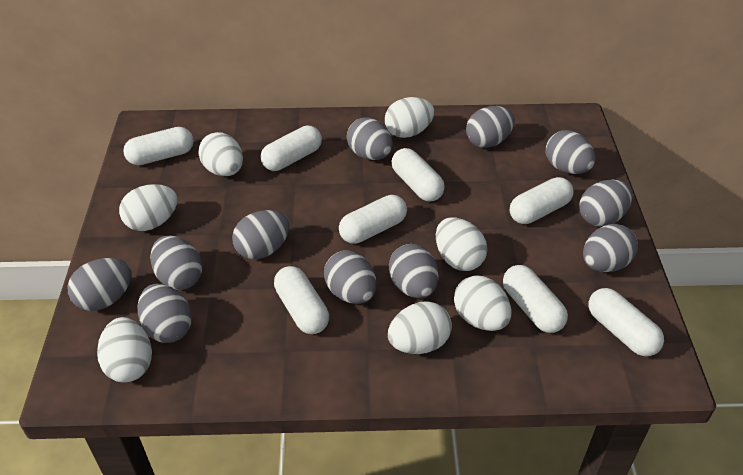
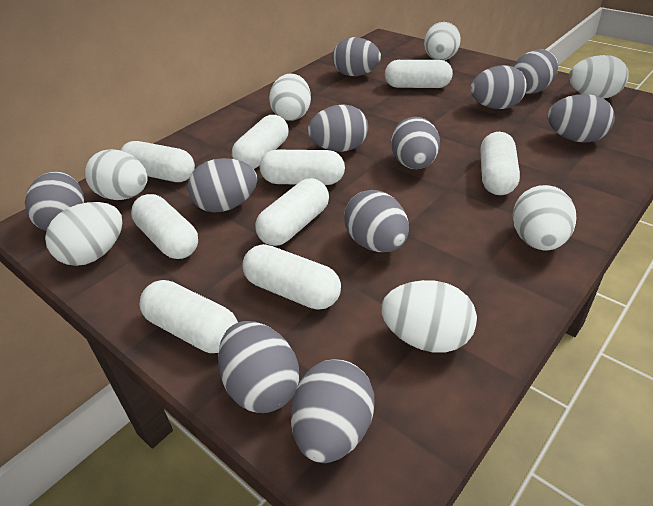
white capsule: 8 -> 9

